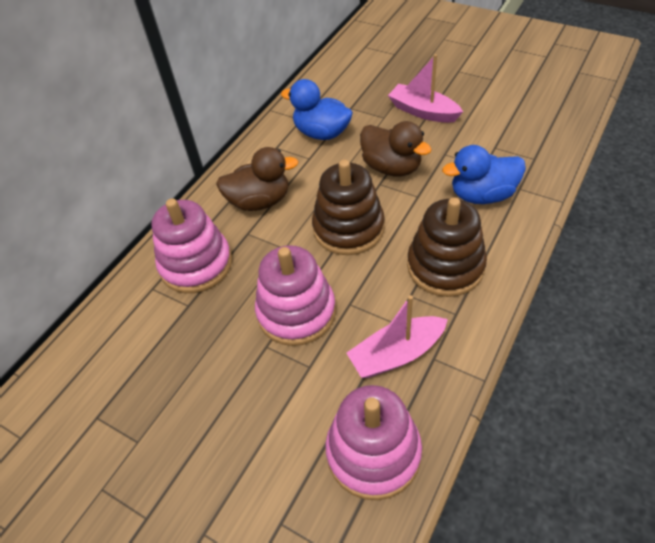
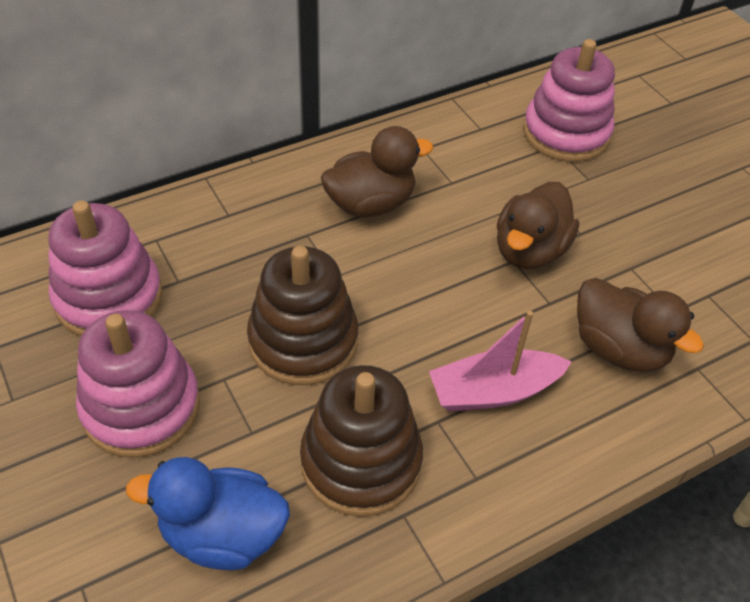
blue duck: 2 -> 1
brown duck: 2 -> 3
pink boat: 2 -> 1

